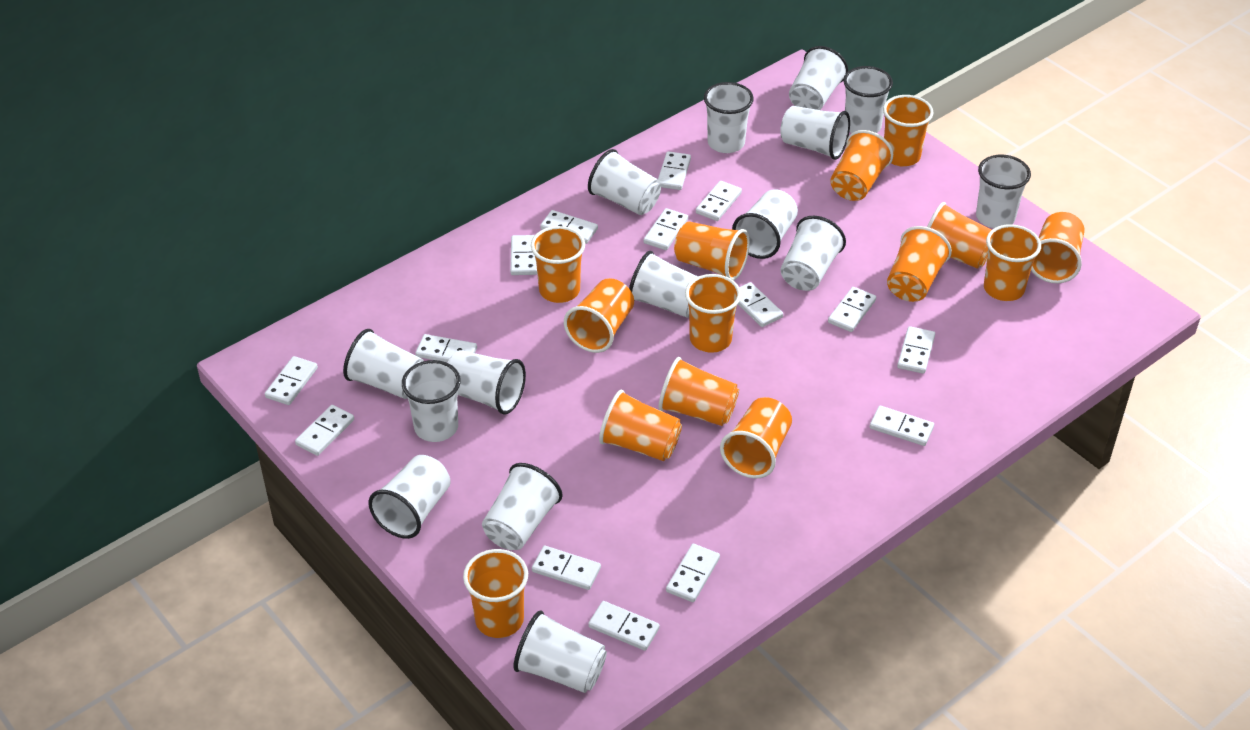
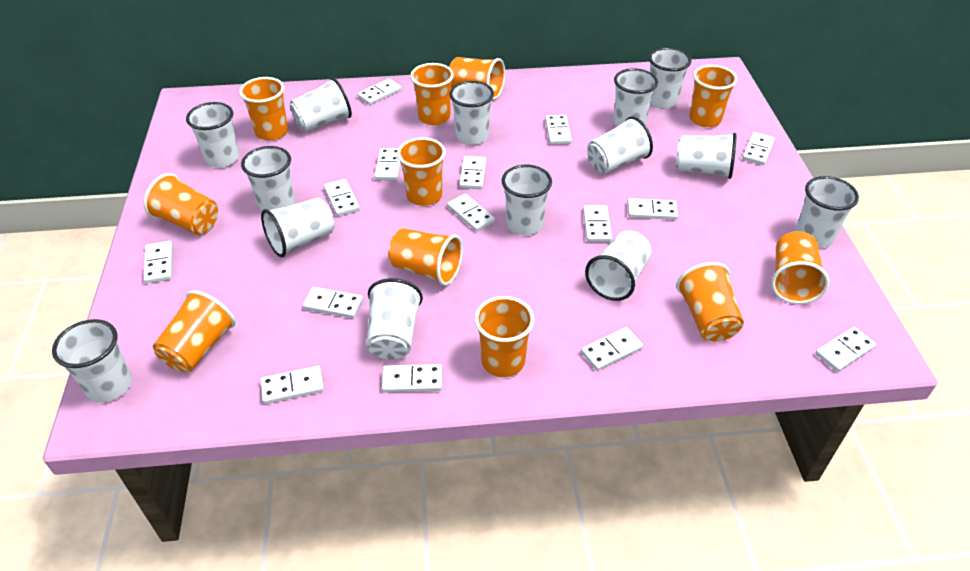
orange cup: 14 -> 11
white cup: 15 -> 14

